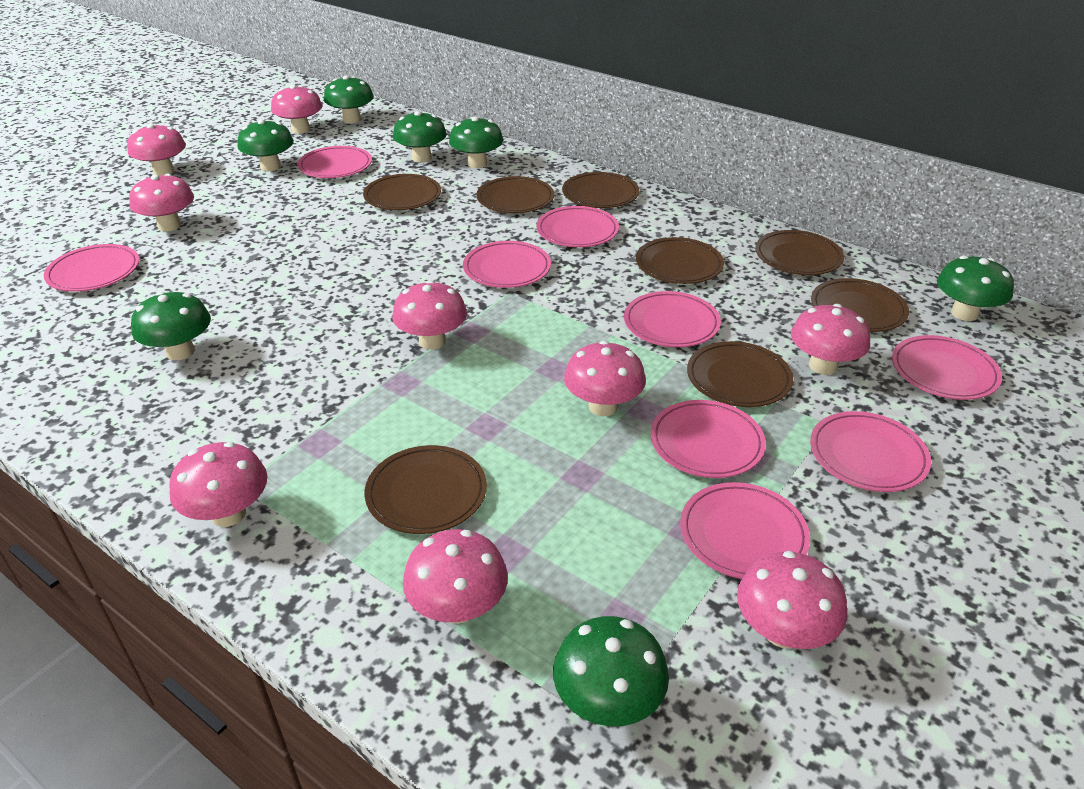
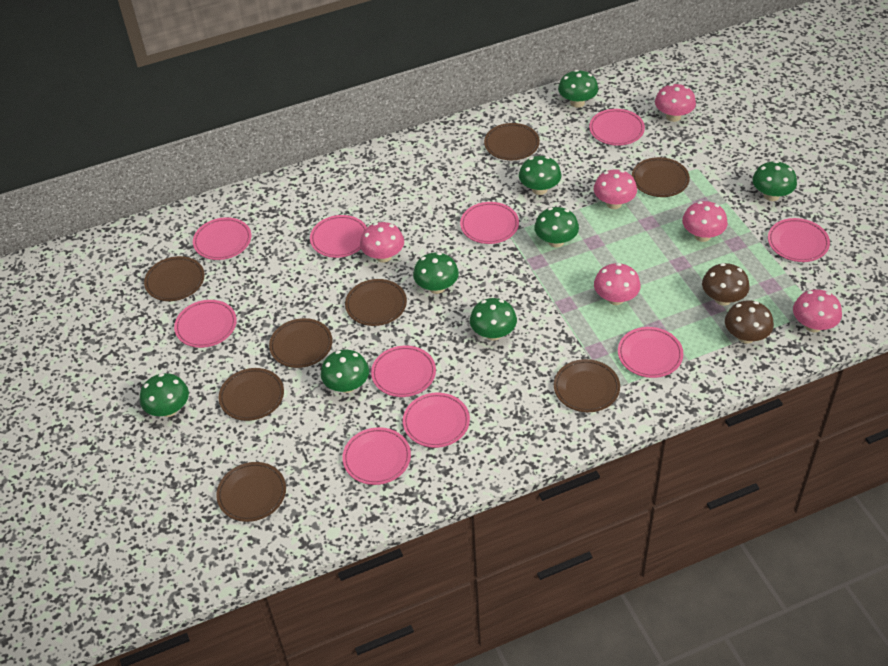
brown mushroom: 0 -> 2
green mushroom: 7 -> 8
pink mushroom: 9 -> 6
pink plate: 9 -> 10

